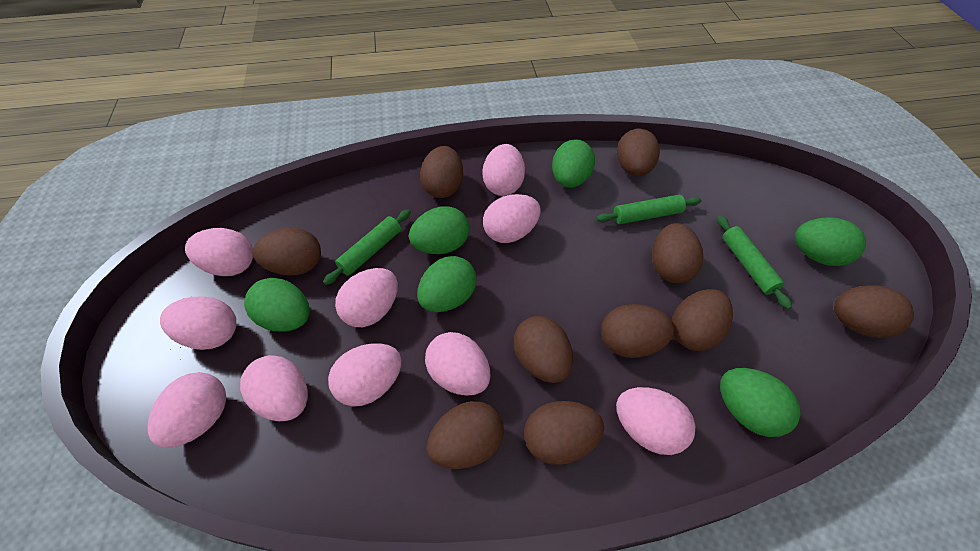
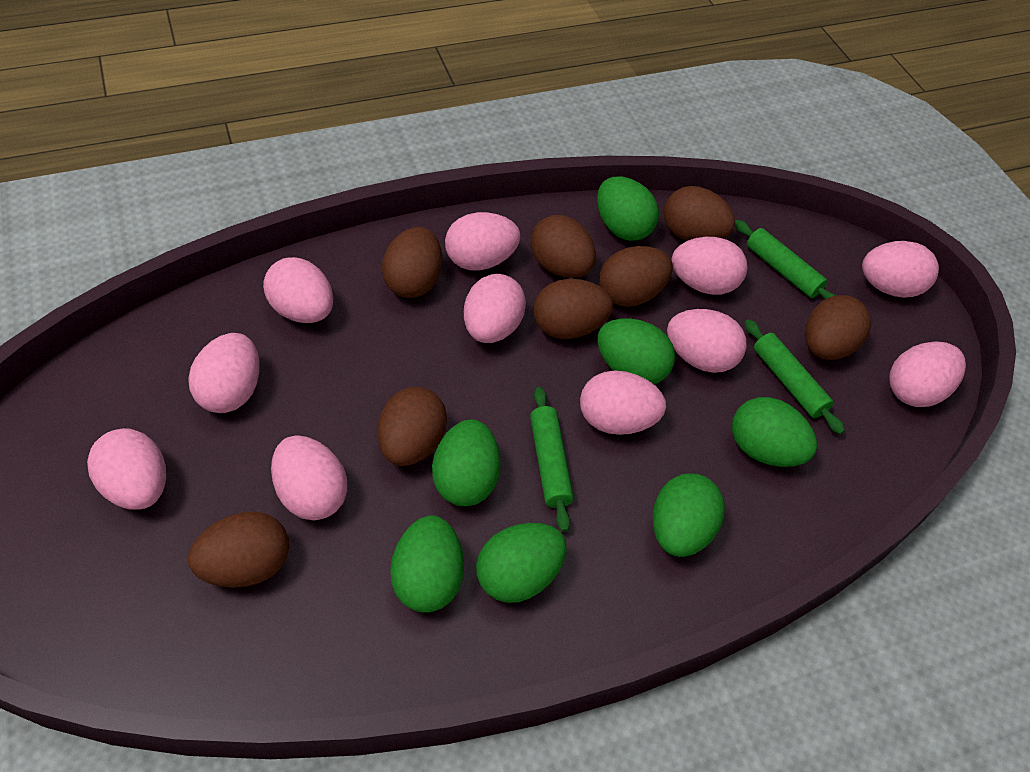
brown egg: 10 -> 8
green egg: 6 -> 7
pink egg: 10 -> 11

